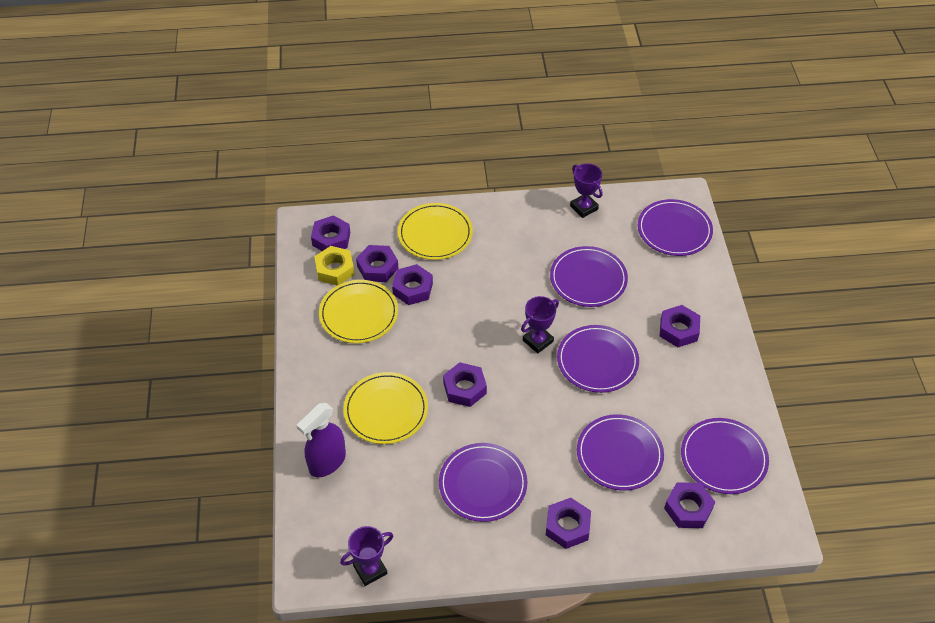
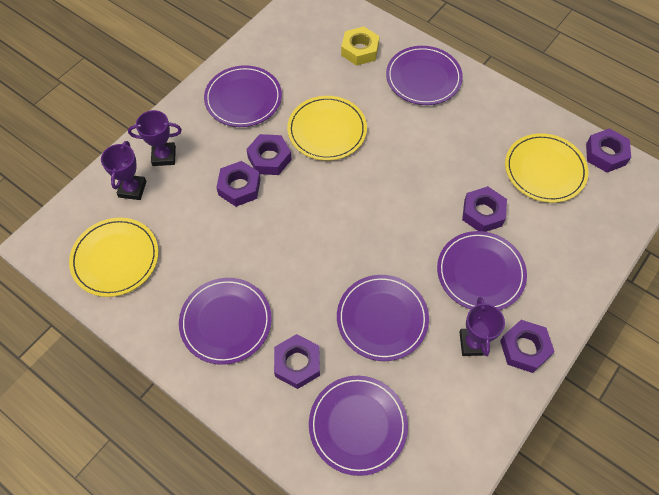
purple nut: 7 -> 6
purple spray bottle: 1 -> 0

